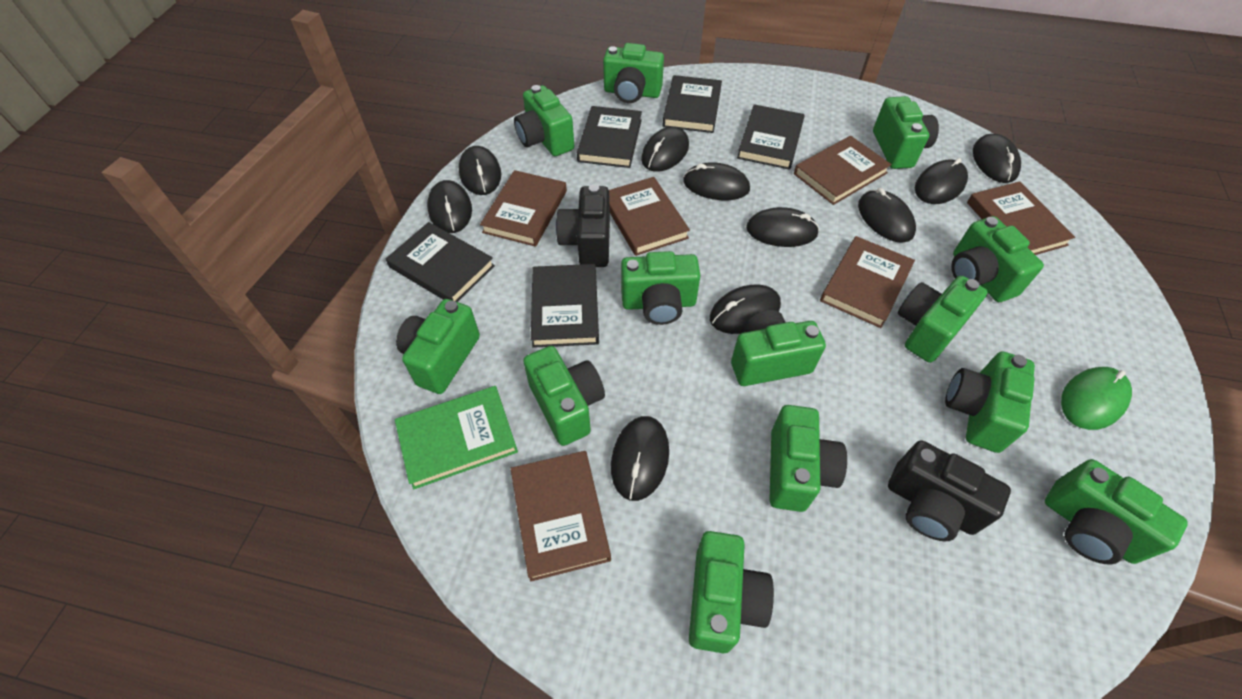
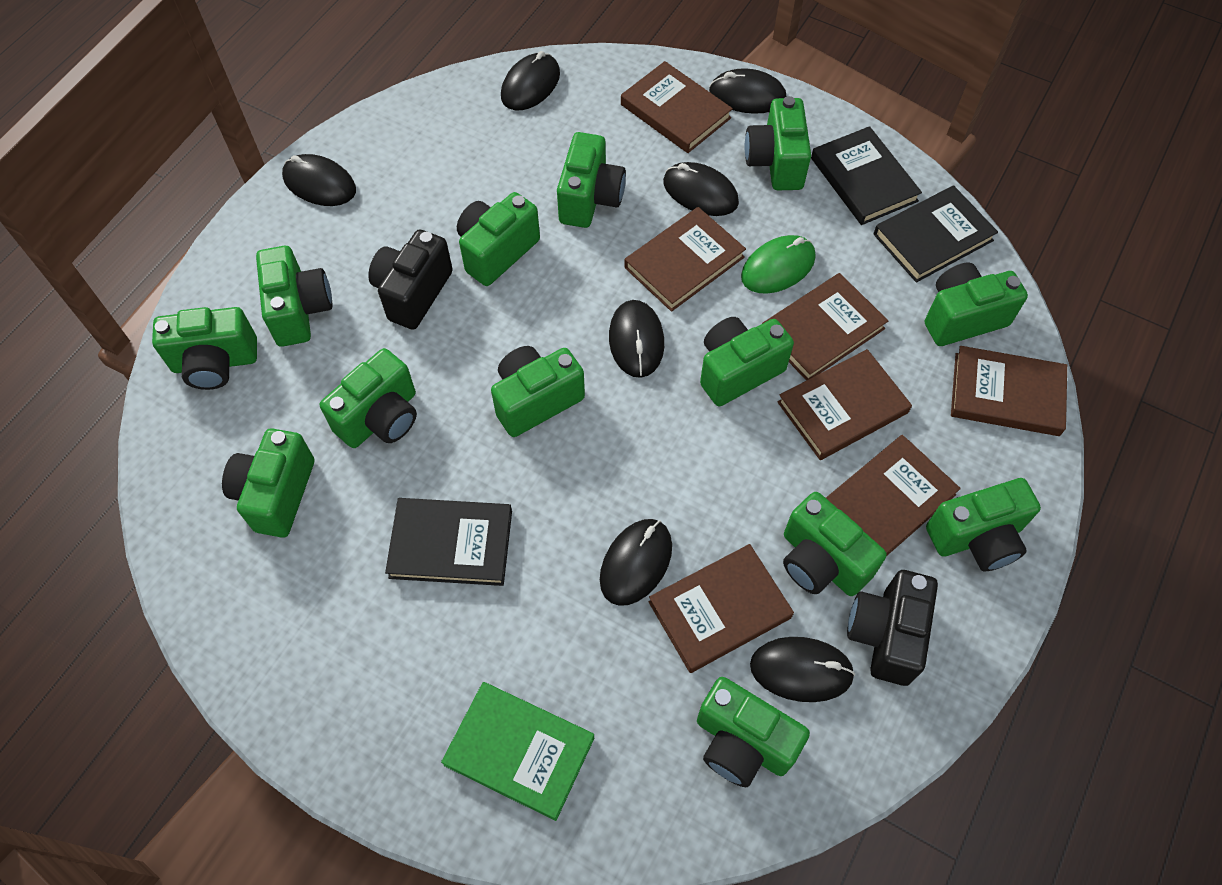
black book: 5 -> 3
black mouse: 10 -> 7
brown book: 6 -> 7

